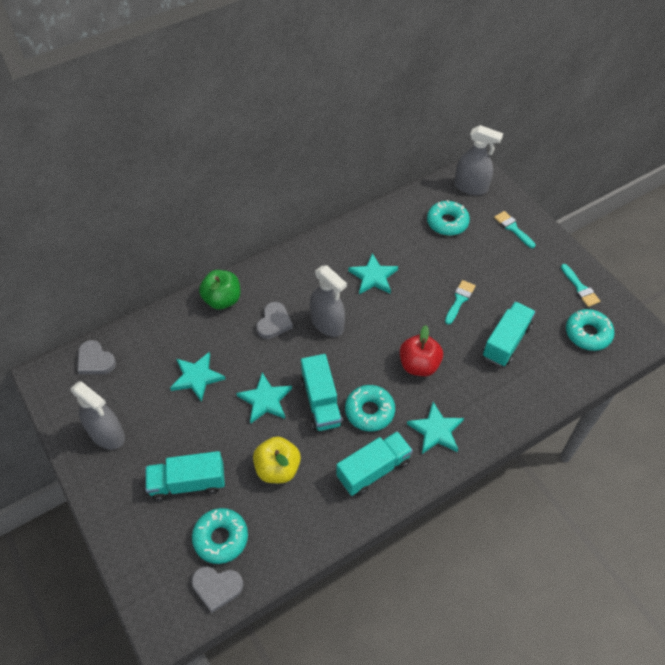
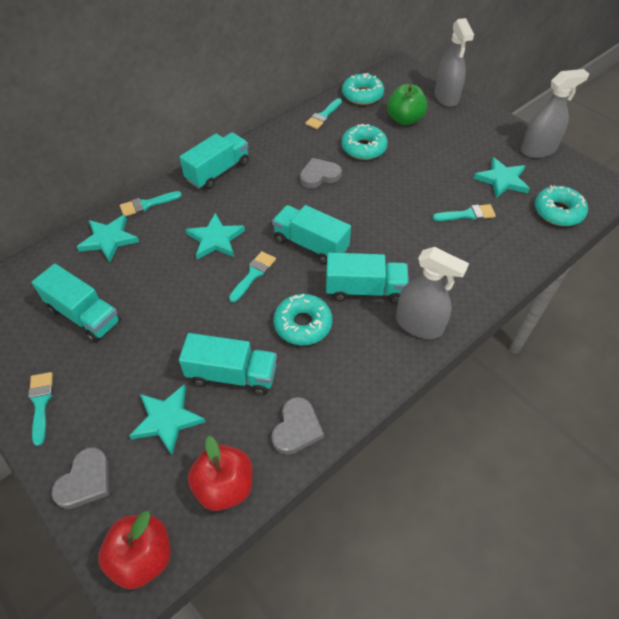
red apple: 1 -> 2
turquoise brush: 3 -> 5
turquoise truck: 4 -> 5
yellow apple: 1 -> 0

